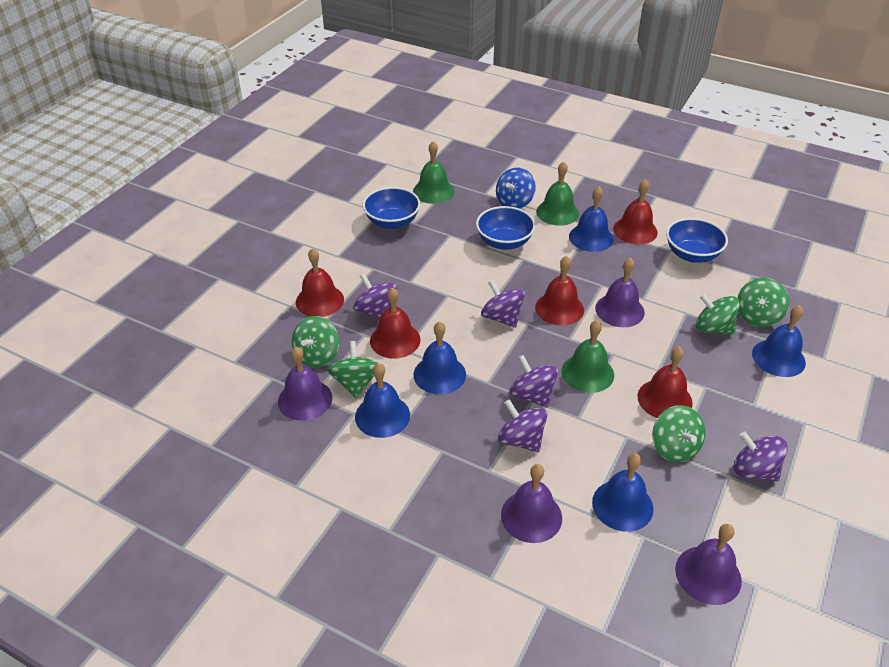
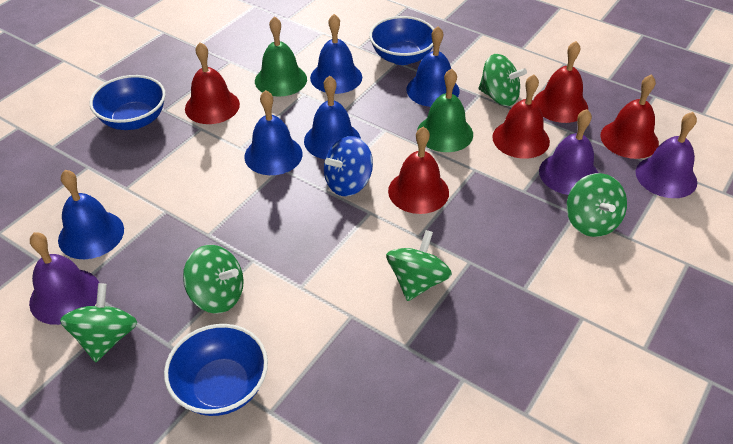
green bell: 3 -> 2
purple bell: 4 -> 3
purple spinning top: 5 -> 0

